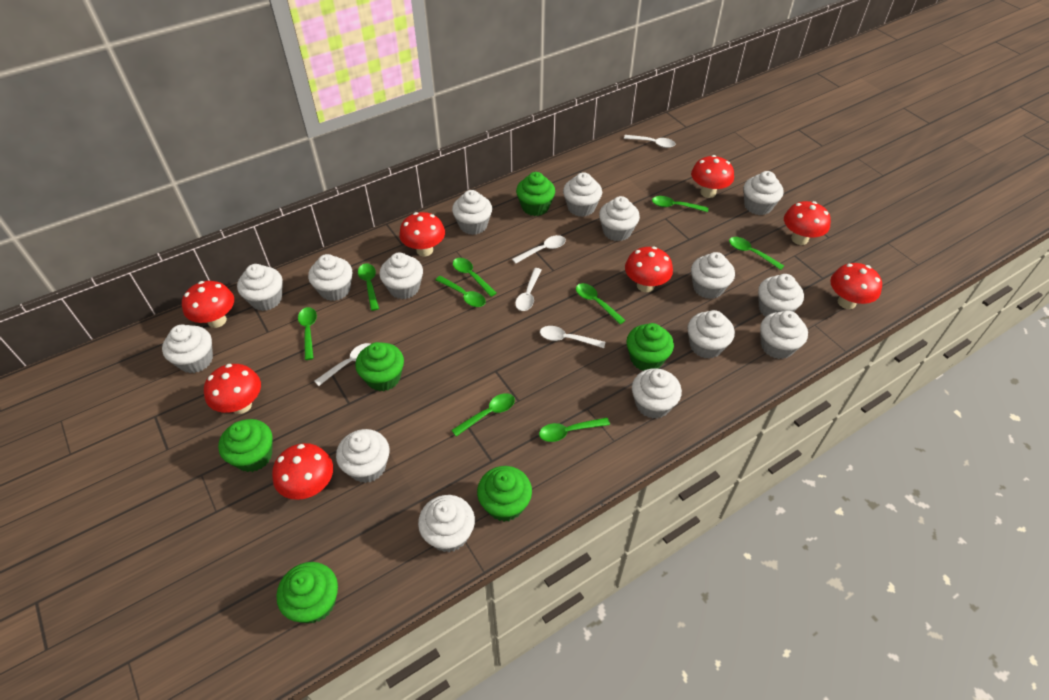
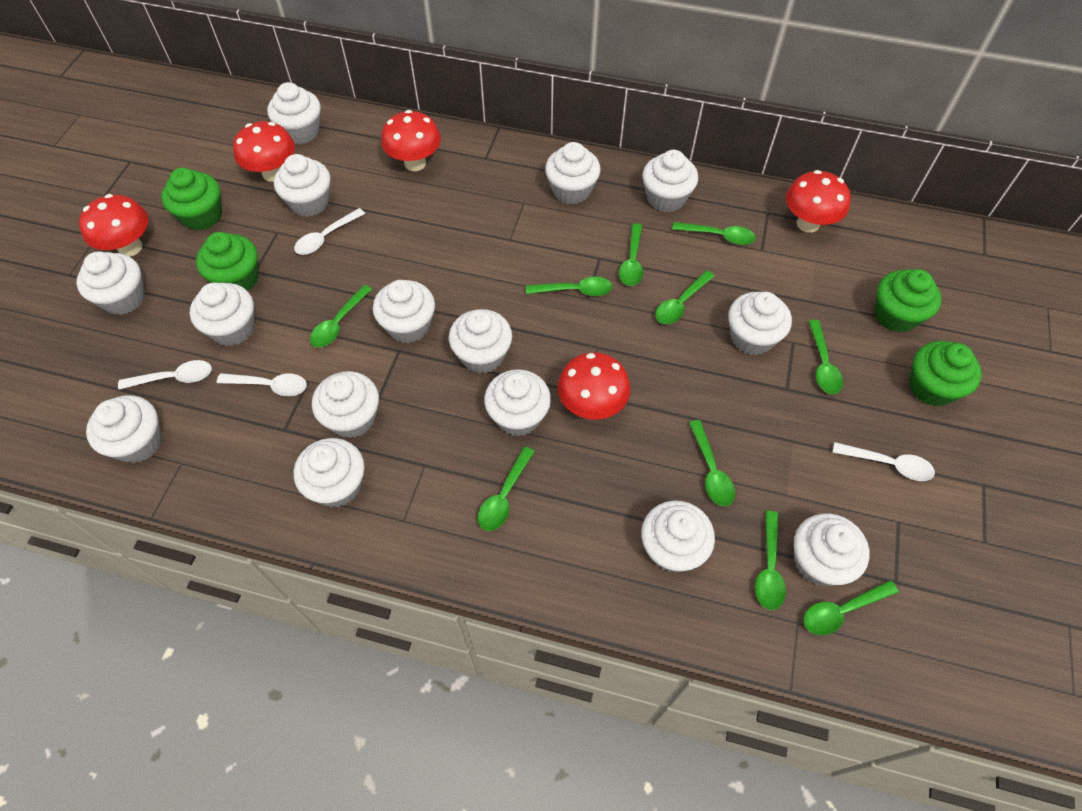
green cupcake: 6 -> 4
green spoon: 9 -> 10
red mushroom: 8 -> 5
white spoon: 5 -> 4

